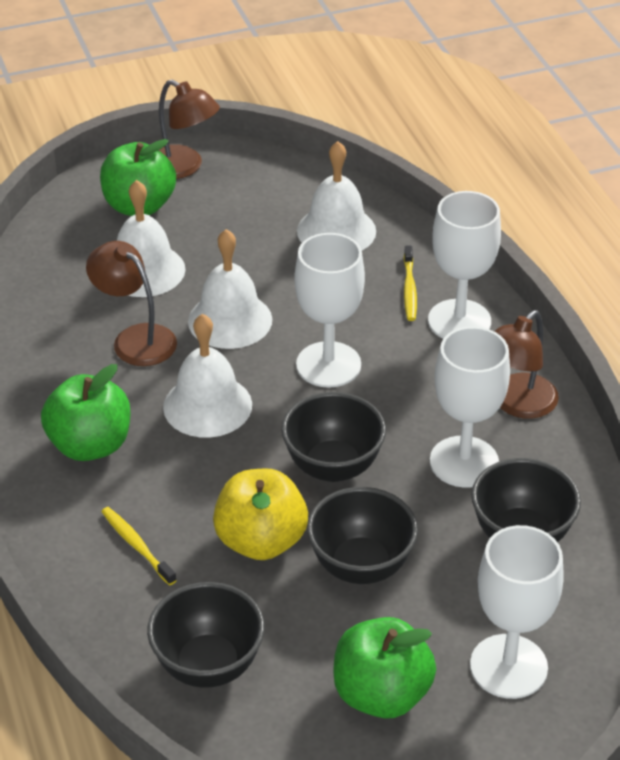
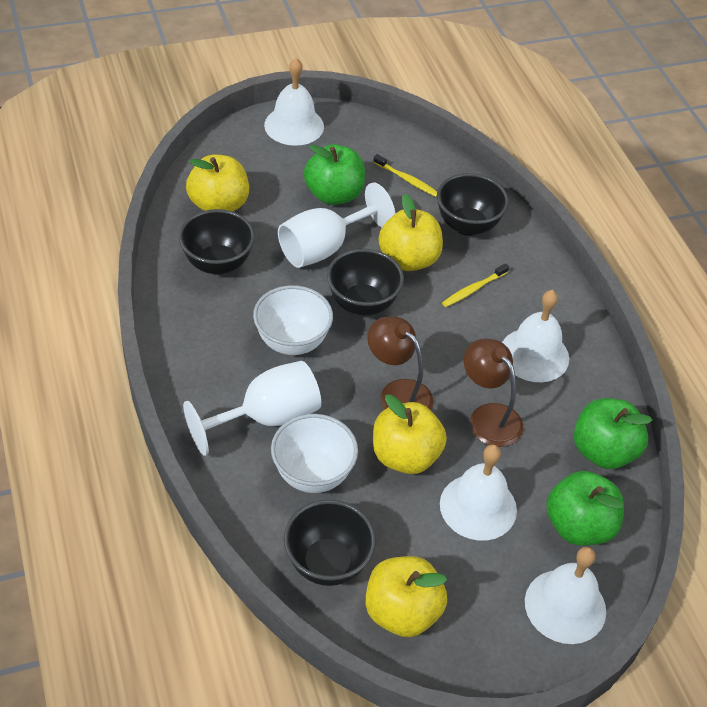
brown lamp: 3 -> 2
white bowl: 0 -> 2
white goblet: 4 -> 2
yellow apple: 1 -> 4

